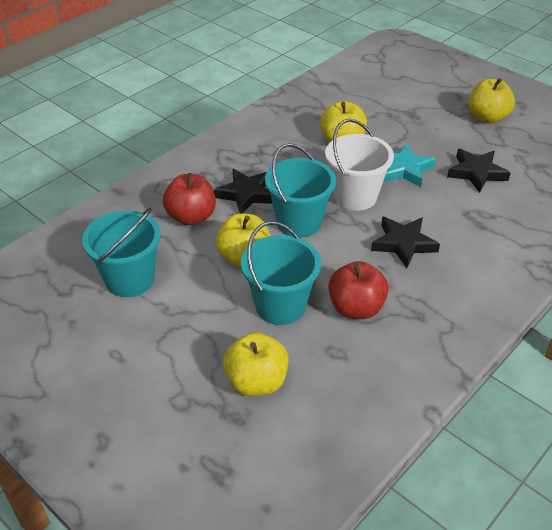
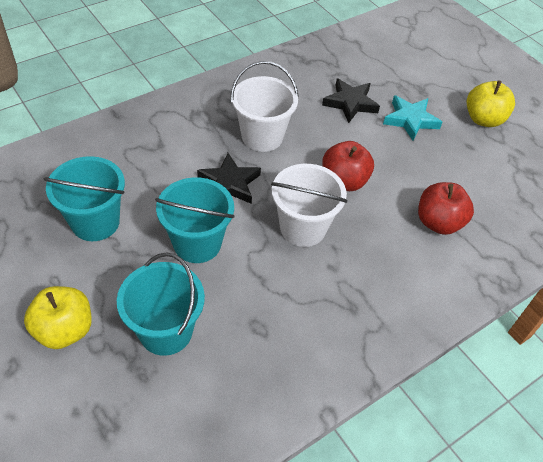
black star: 3 -> 2
white bucket: 1 -> 2
yellow apple: 4 -> 2

